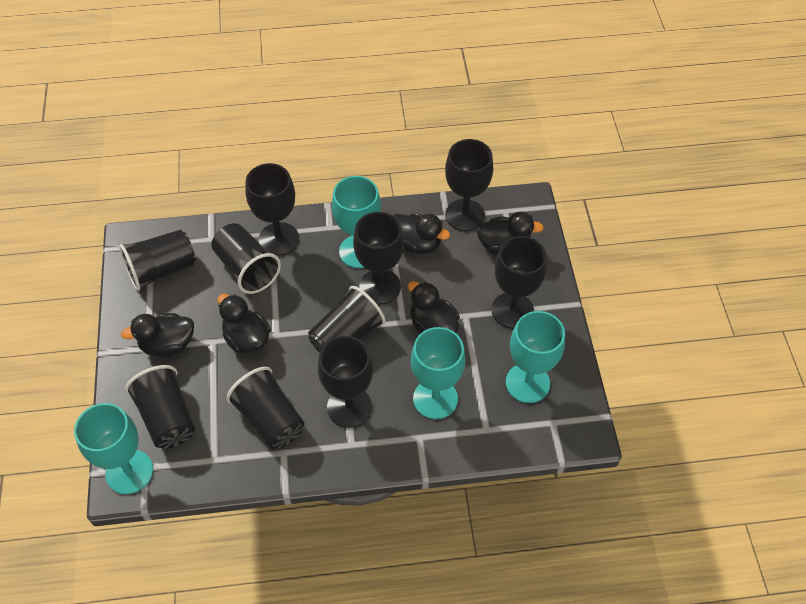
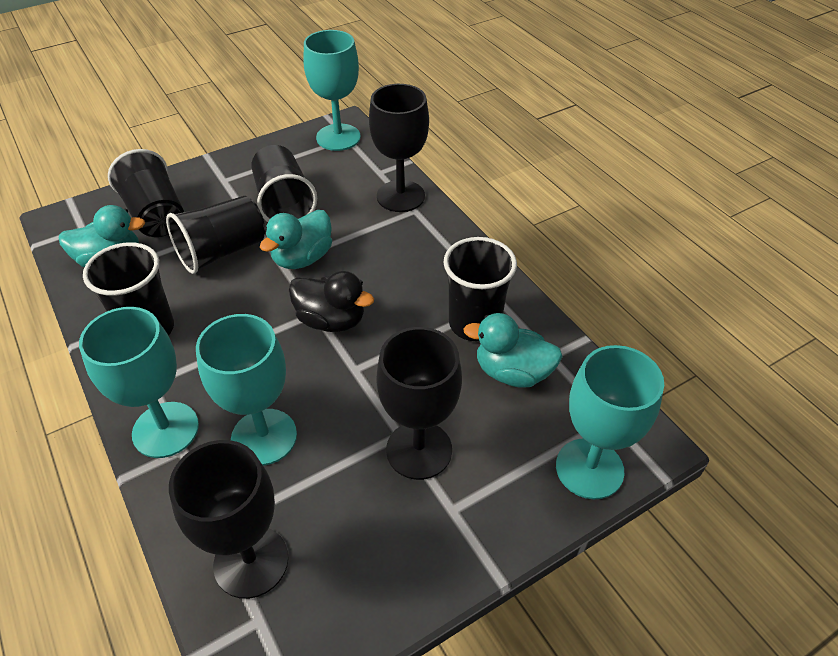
black duck: 5 -> 1
black goblet: 5 -> 3
turquoise duck: 0 -> 3

